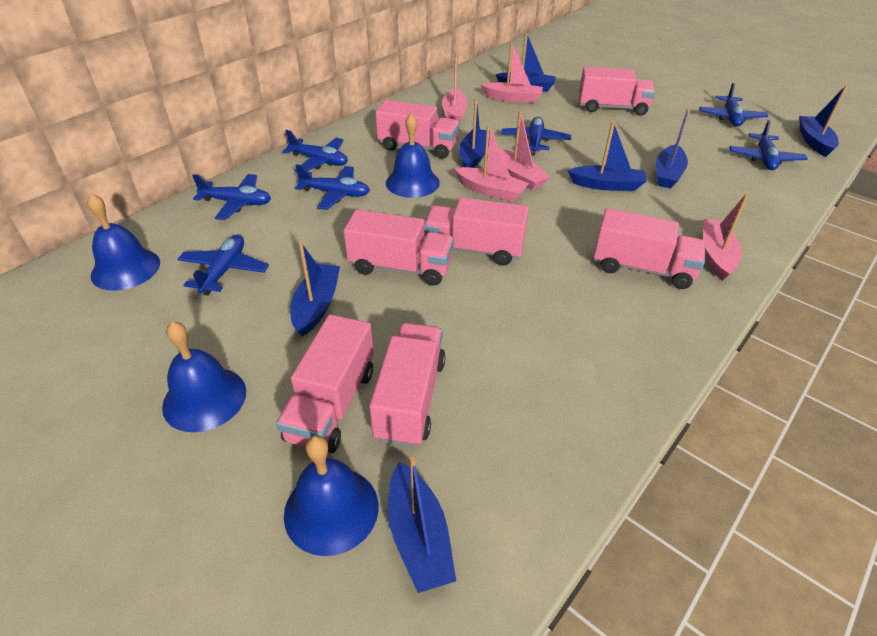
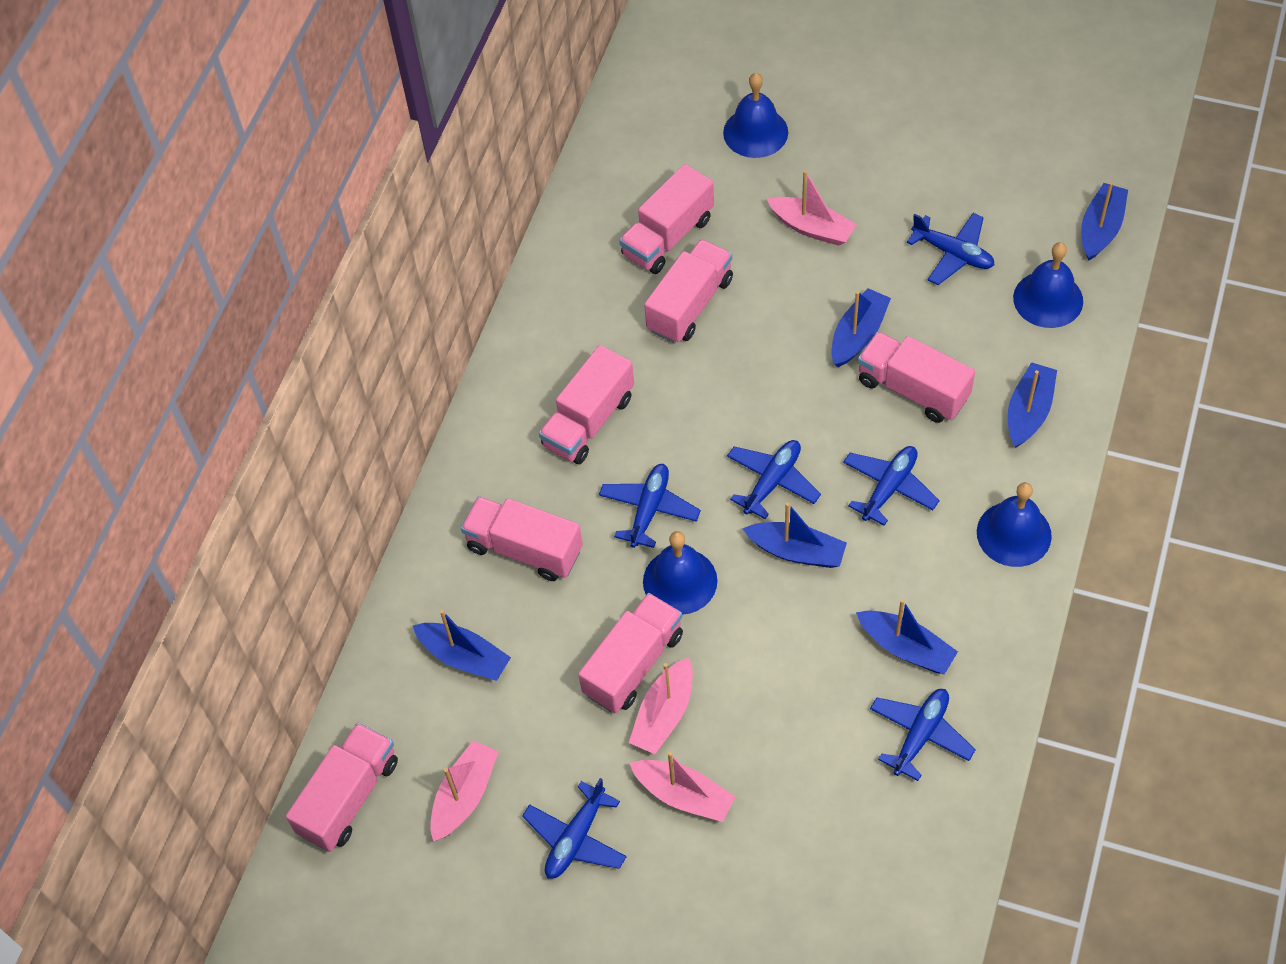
blue boat: 7 -> 6
blue plane: 7 -> 6
pink boat: 5 -> 4

